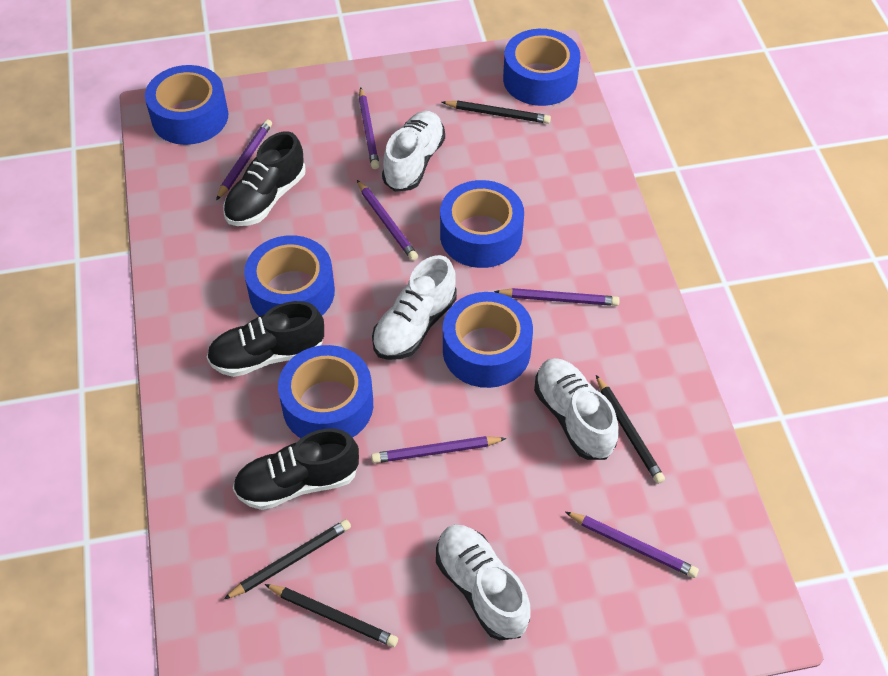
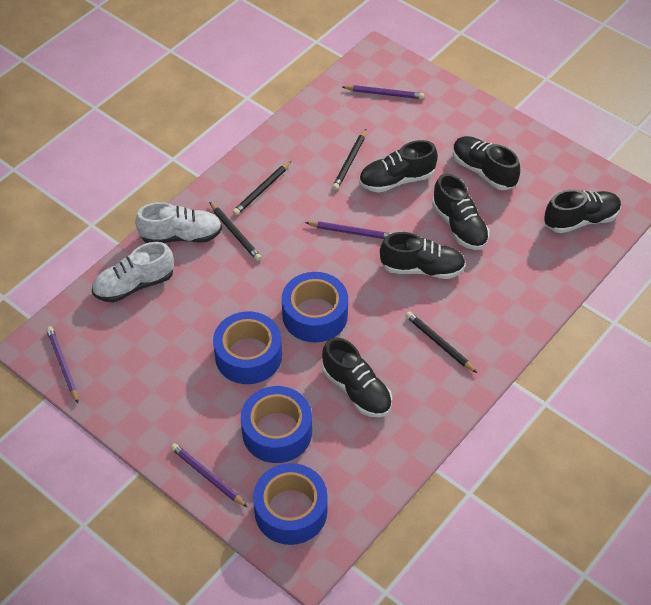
black shoe: 3 -> 6
blue tape: 6 -> 4
purple pencil: 6 -> 4
white shoe: 4 -> 2

